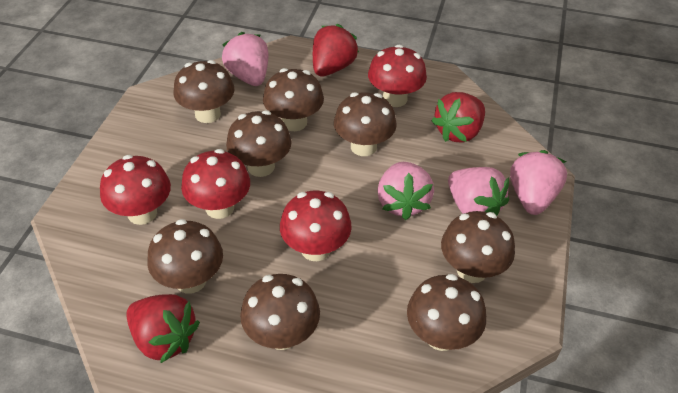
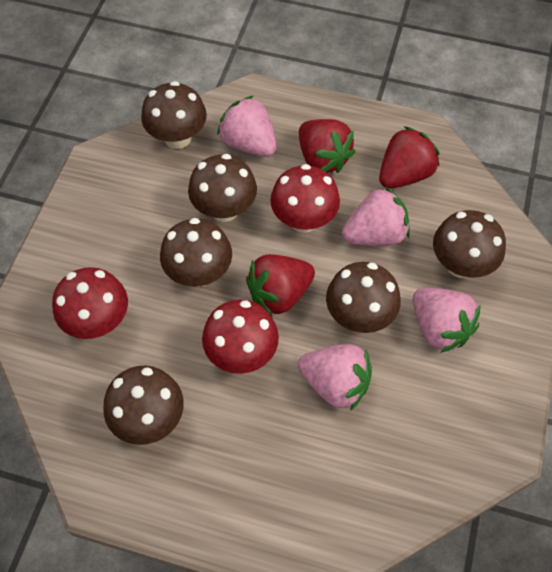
brown mushroom: 8 -> 6
red mushroom: 4 -> 3

